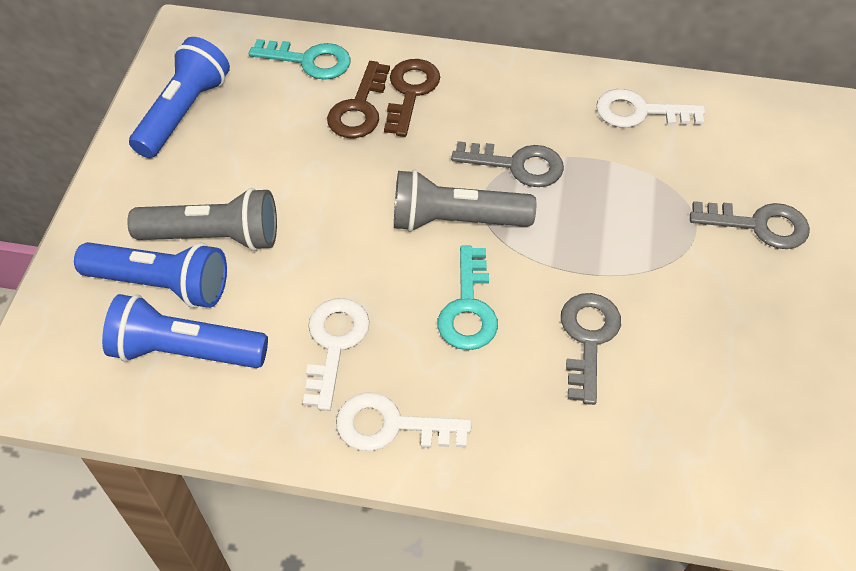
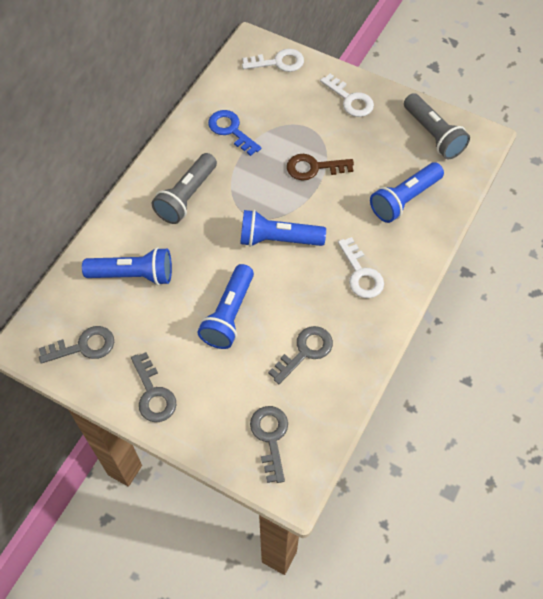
blue flashlight: 3 -> 4
blue key: 0 -> 1
brown key: 2 -> 1
grey key: 3 -> 4
turquoise key: 2 -> 0

